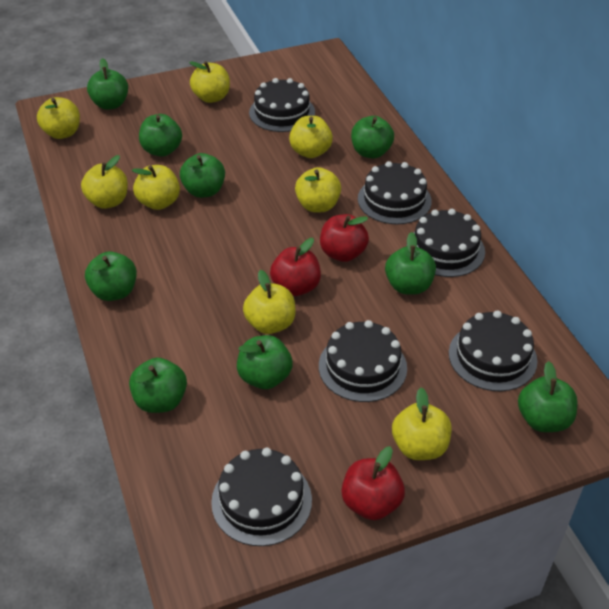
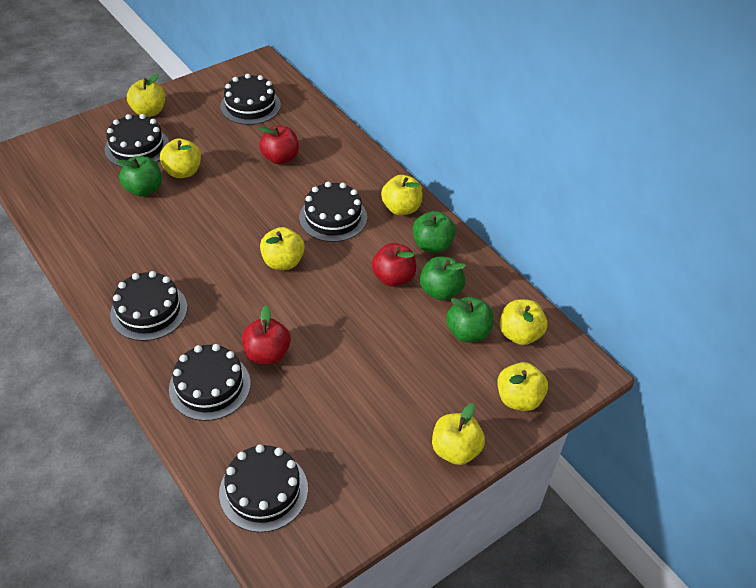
green apple: 9 -> 4
yellow apple: 8 -> 7

